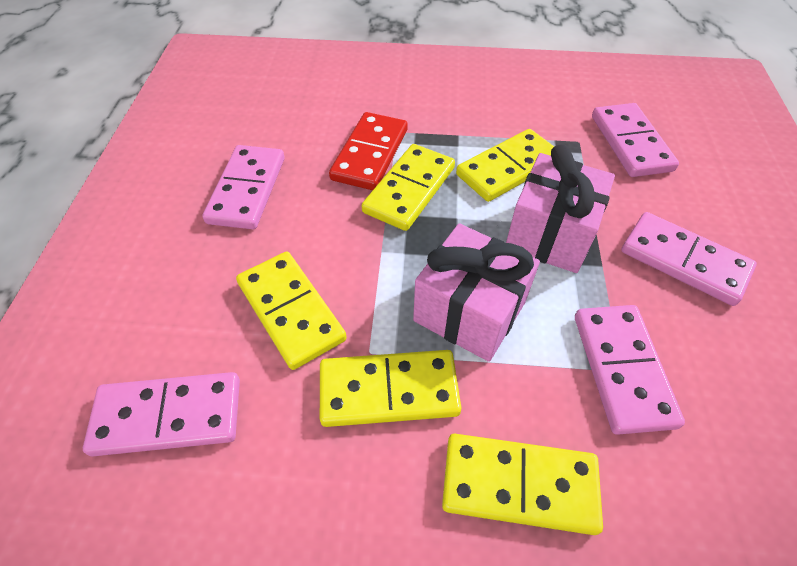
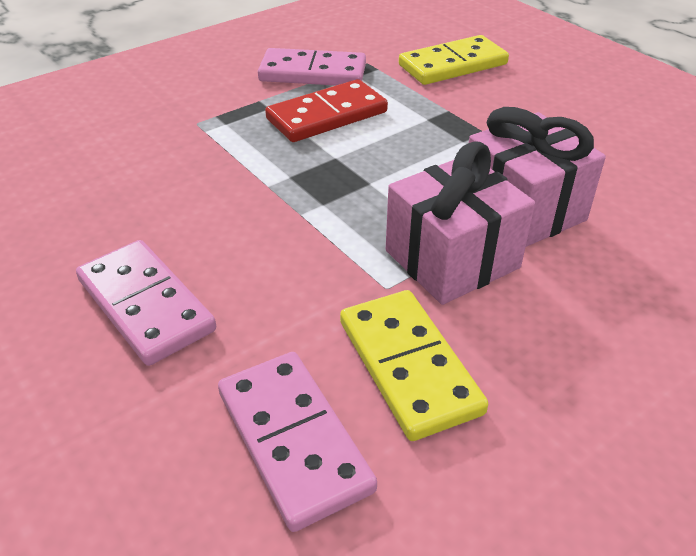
pink domino: 5 -> 3
yellow domino: 5 -> 2

